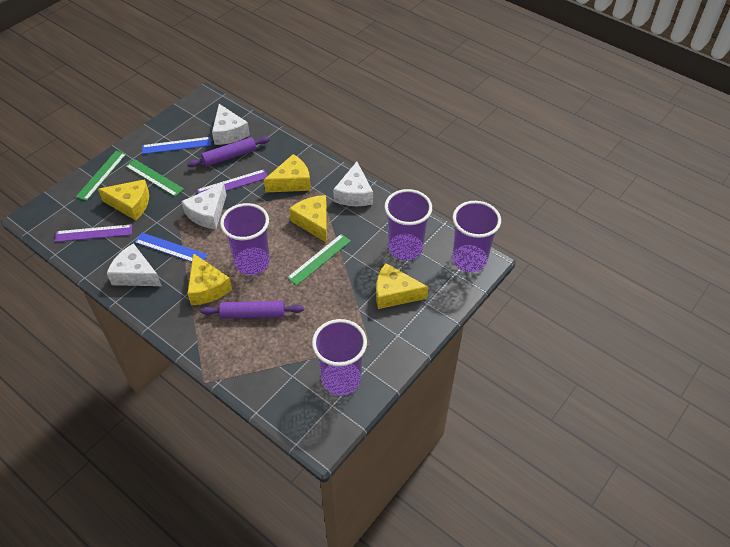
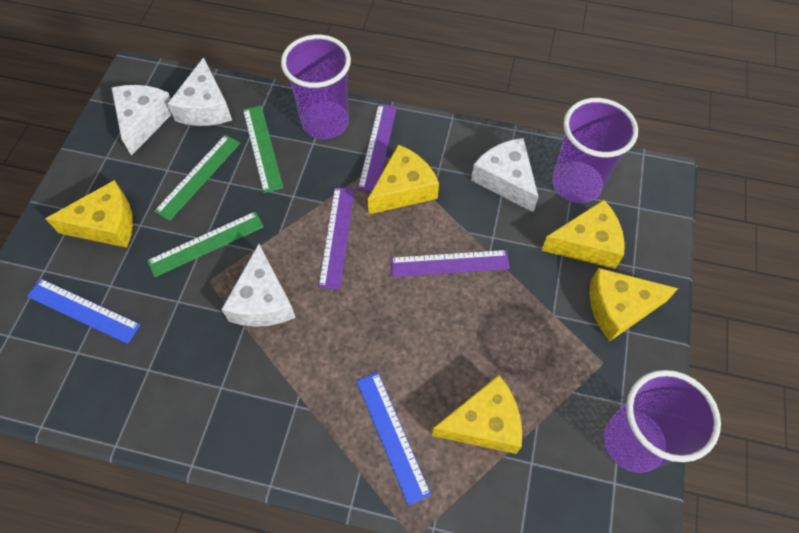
purple cup: 4 -> 3
purple rolling pin: 2 -> 0
purple ruler: 2 -> 3

